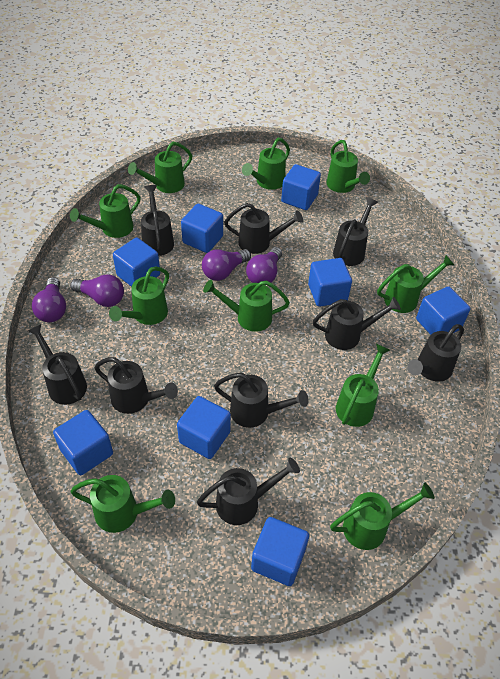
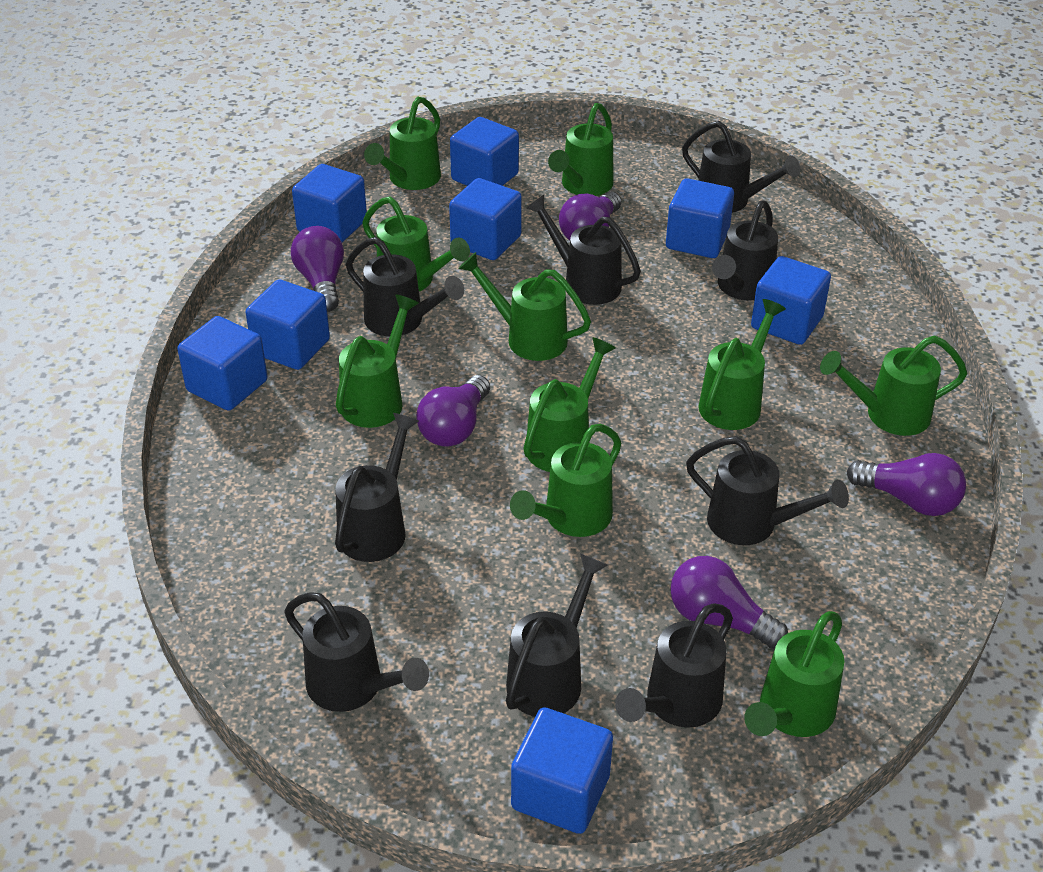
purple light bulb: 4 -> 5

